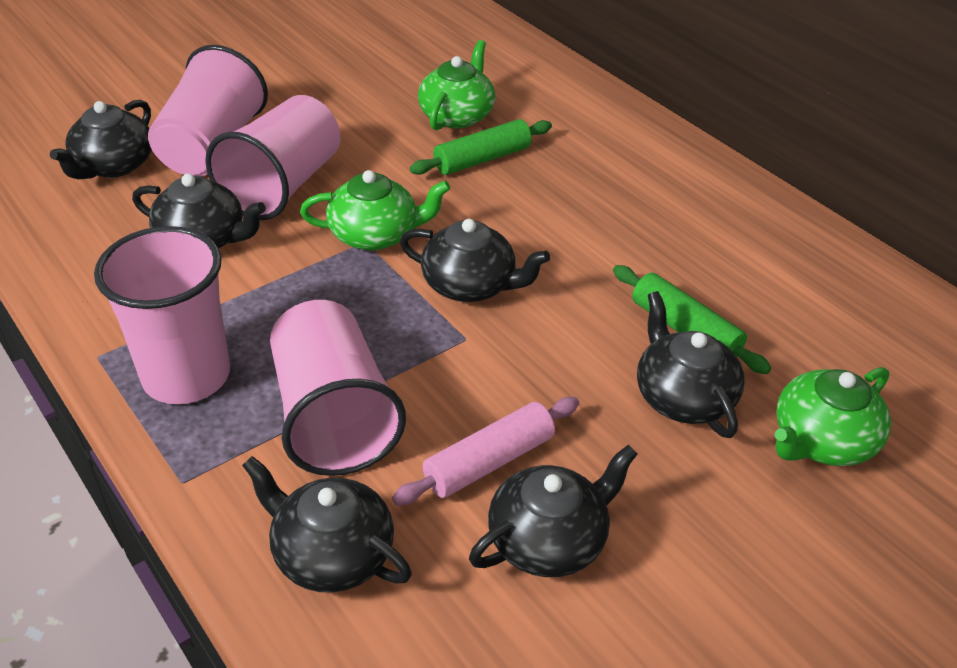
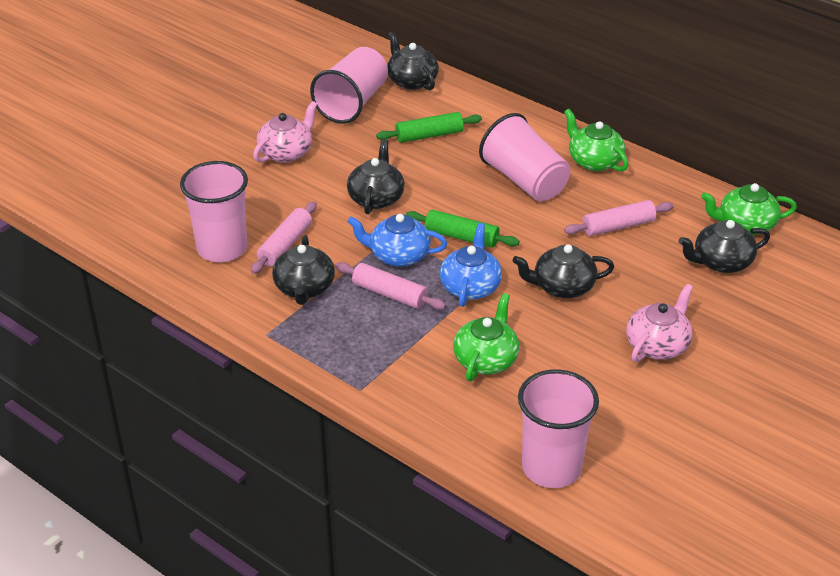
black teapot: 6 -> 5
blue teapot: 0 -> 2
pink rolling pin: 1 -> 3
pink teapot: 0 -> 2

